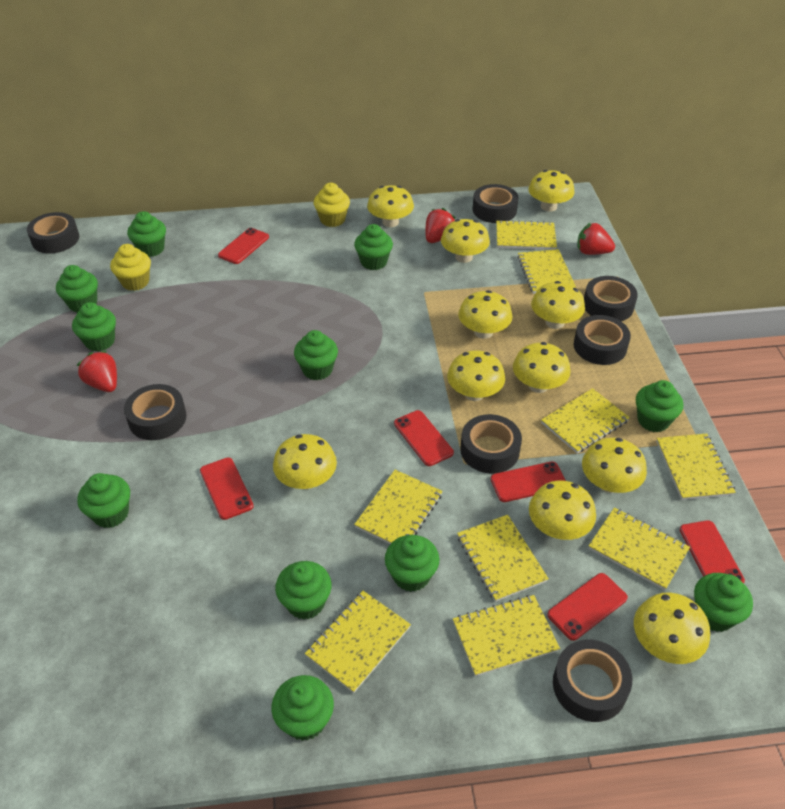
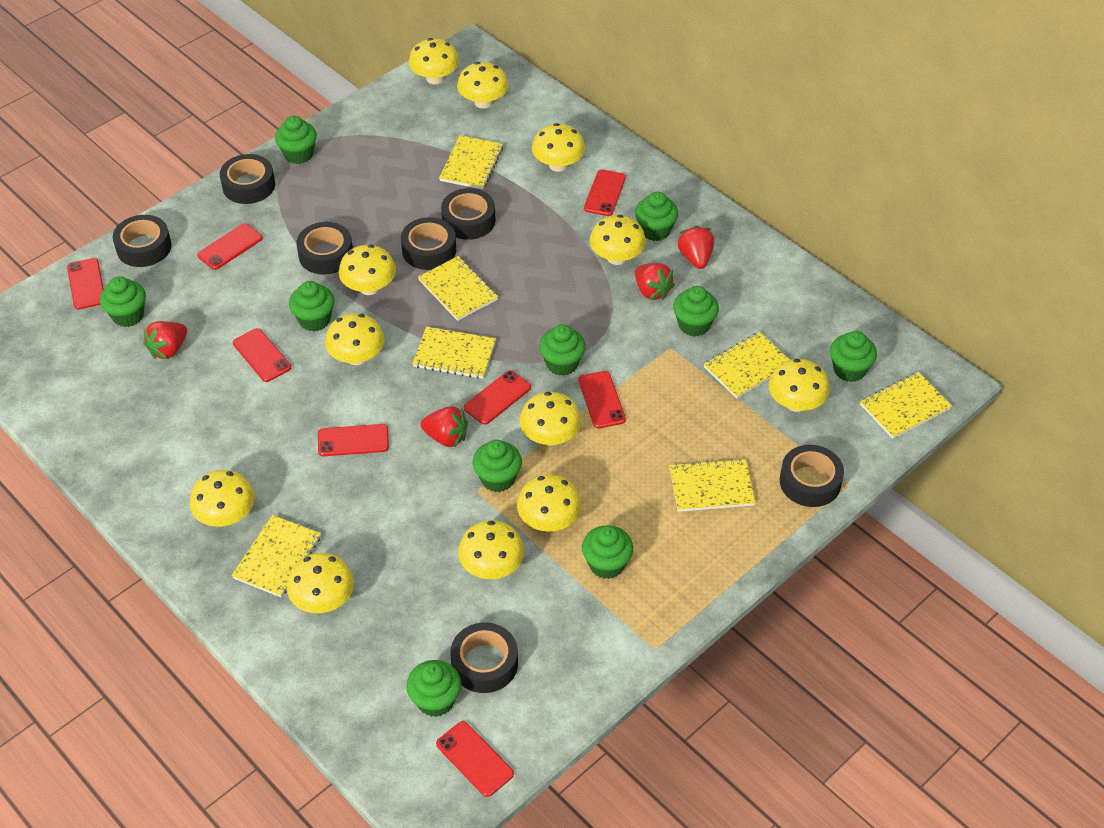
green cupcake: 11 -> 10
red phone: 6 -> 8
red strawberry: 3 -> 4
yellow cupcake: 2 -> 0
yellow mushroom: 11 -> 12
yellow notebook: 9 -> 7

